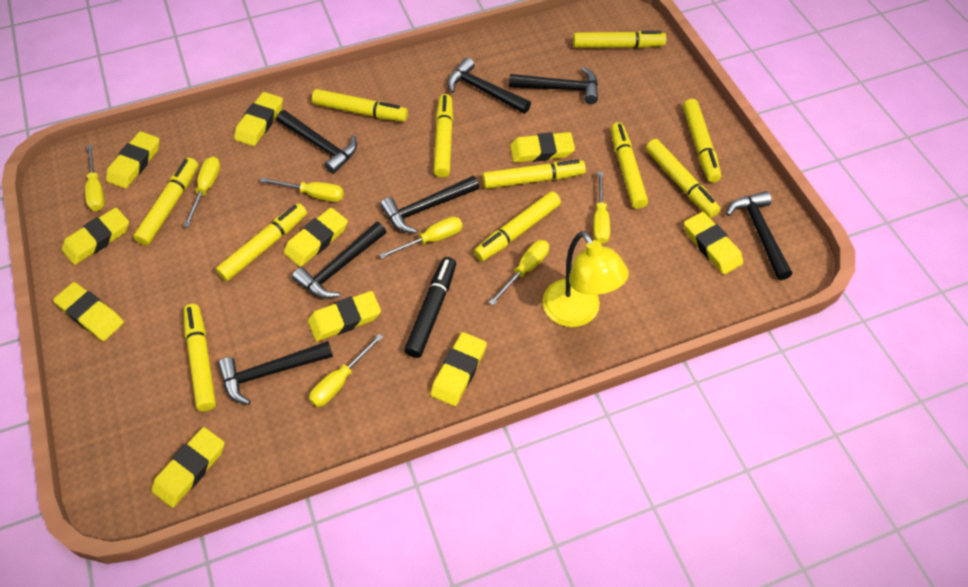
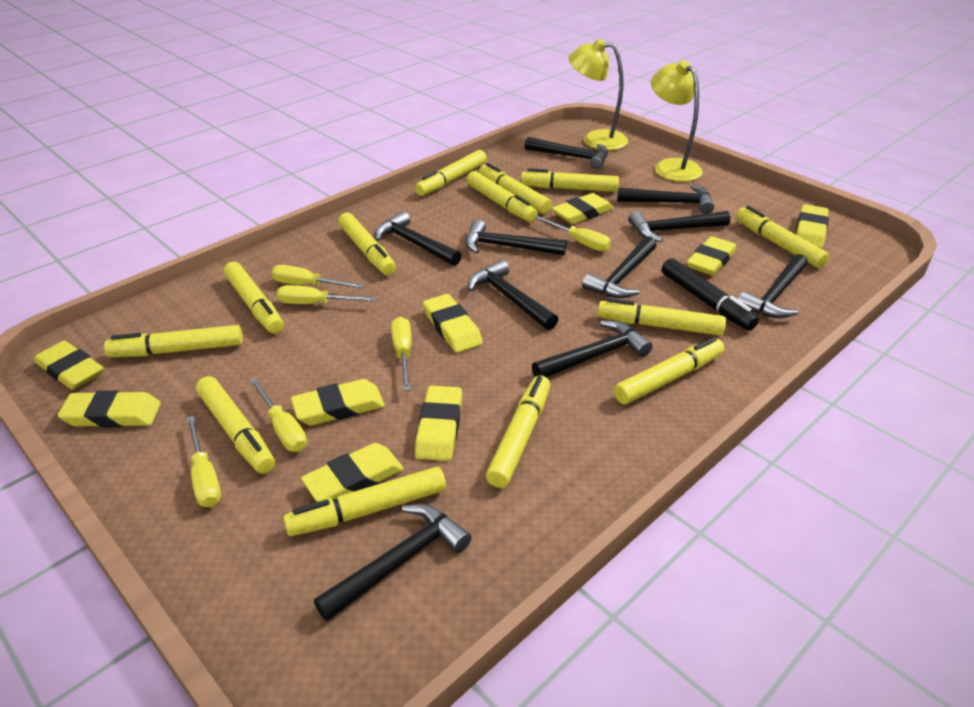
black hammer: 7 -> 10
yellow eraser: 10 -> 9
yellow lamp: 1 -> 2
yellow marker: 11 -> 13
yellow screwdriver: 7 -> 6

